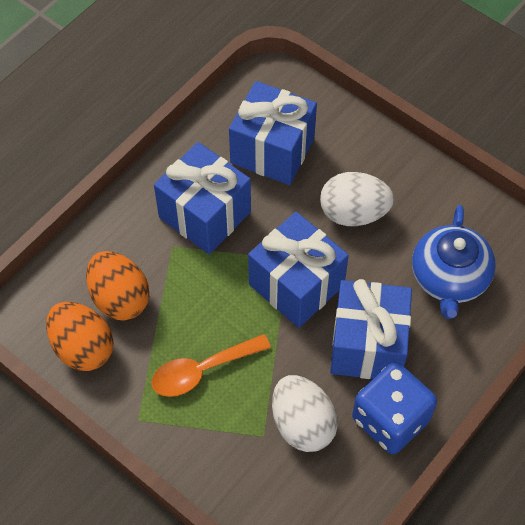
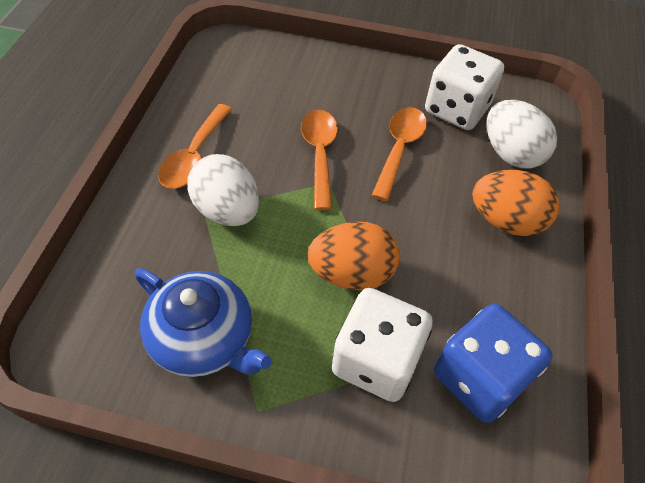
blue gift: 4 -> 0
orange spoon: 1 -> 3
white dice: 0 -> 2

